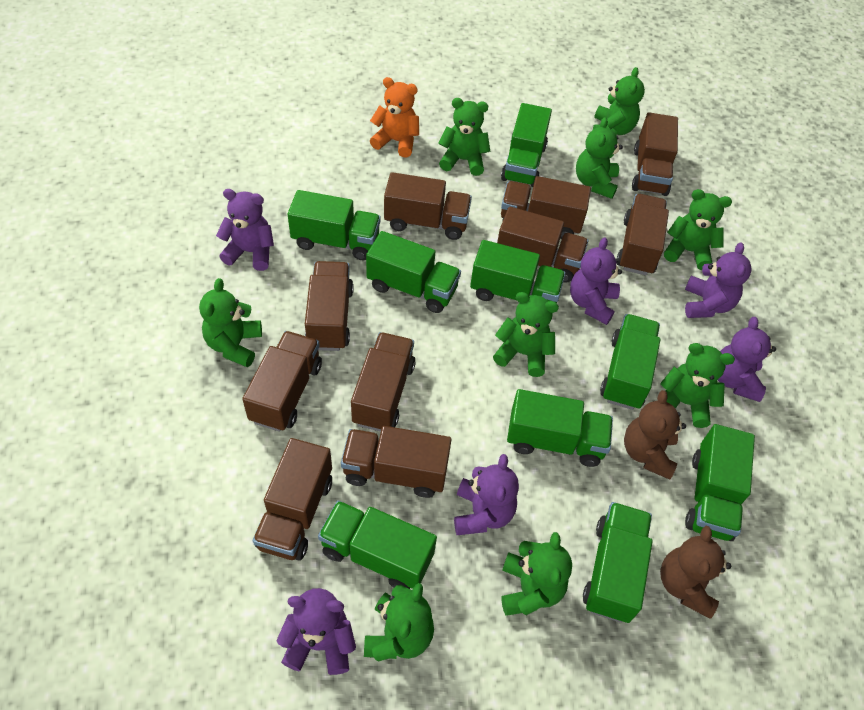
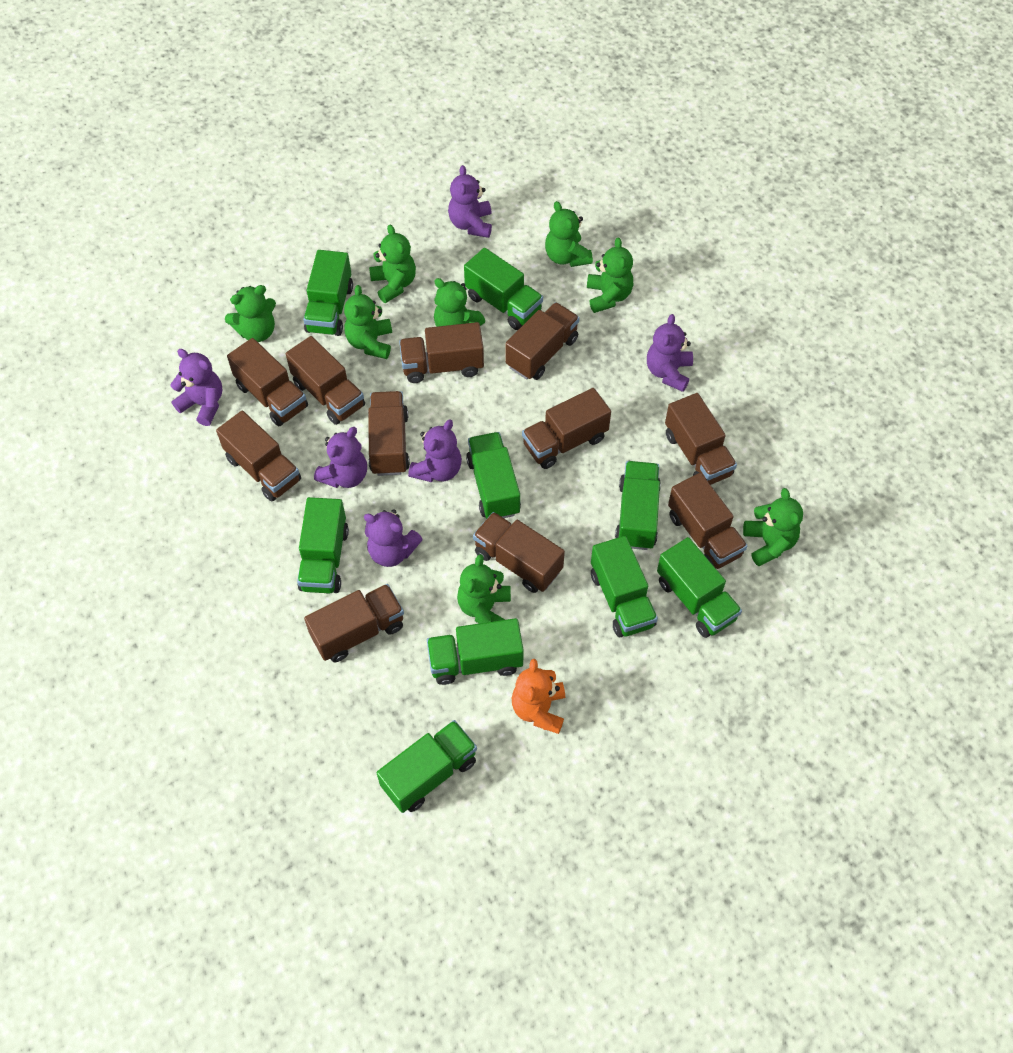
brown teddy bear: 2 -> 0
brown truck: 10 -> 11
green teddy bear: 9 -> 8

